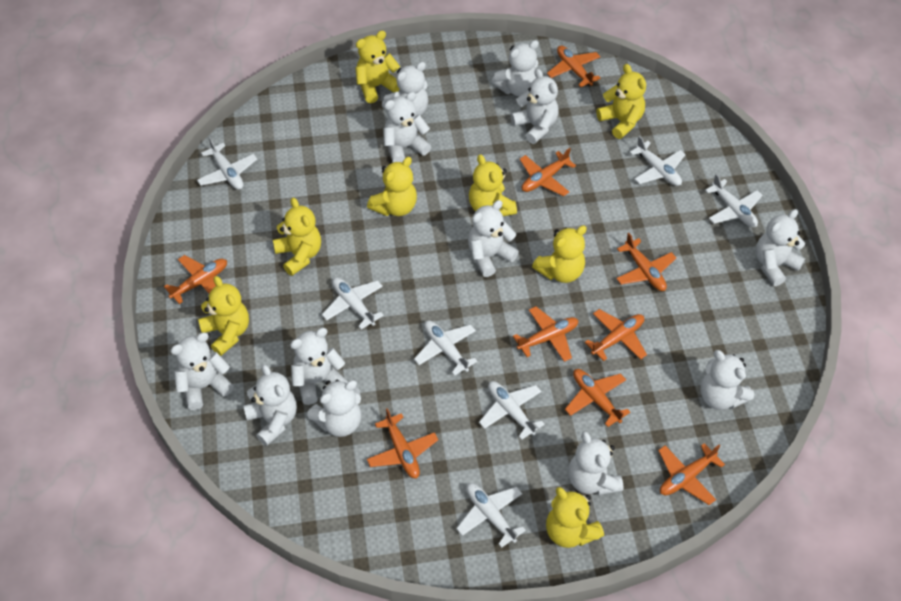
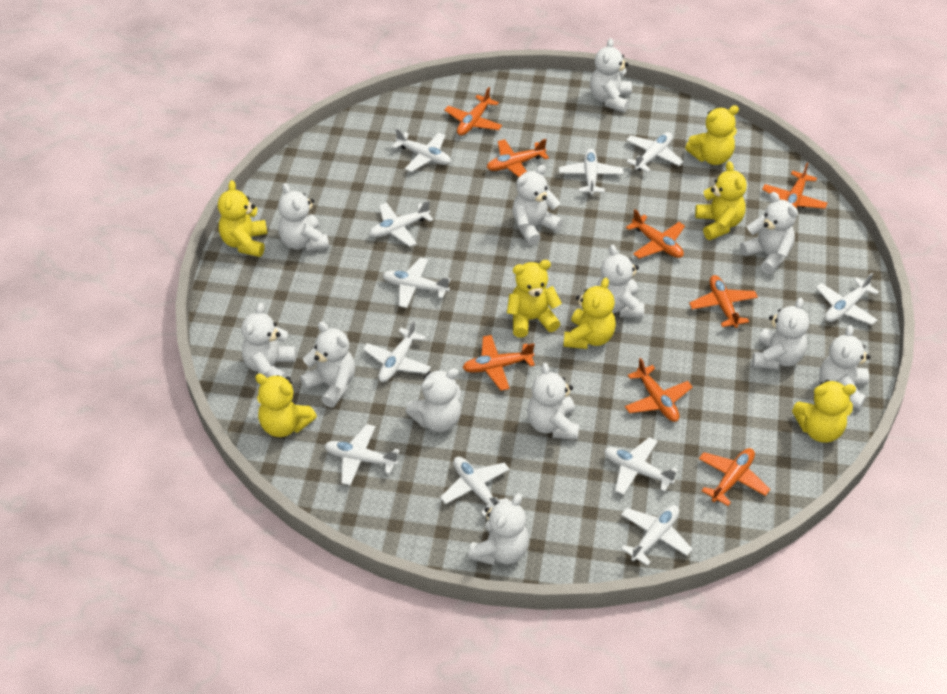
orange plane: 9 -> 8
white plane: 7 -> 11
yellow teddy bear: 8 -> 7

